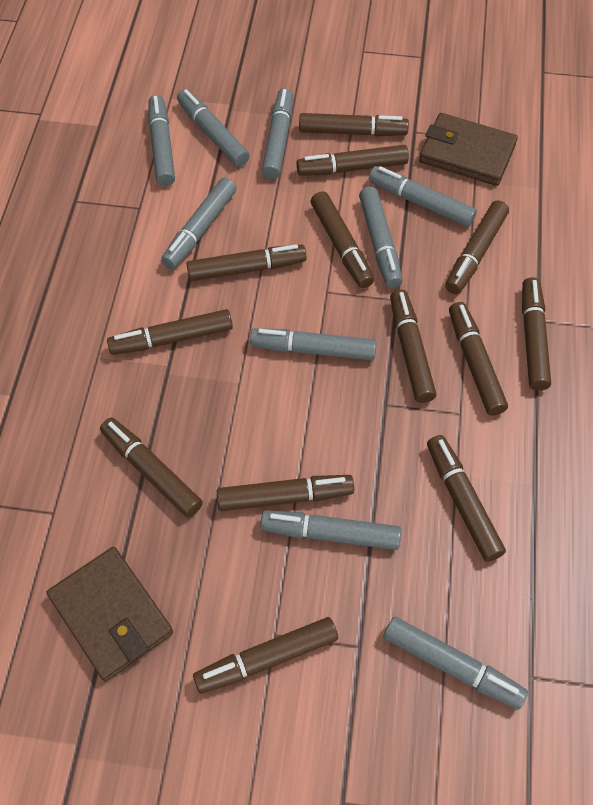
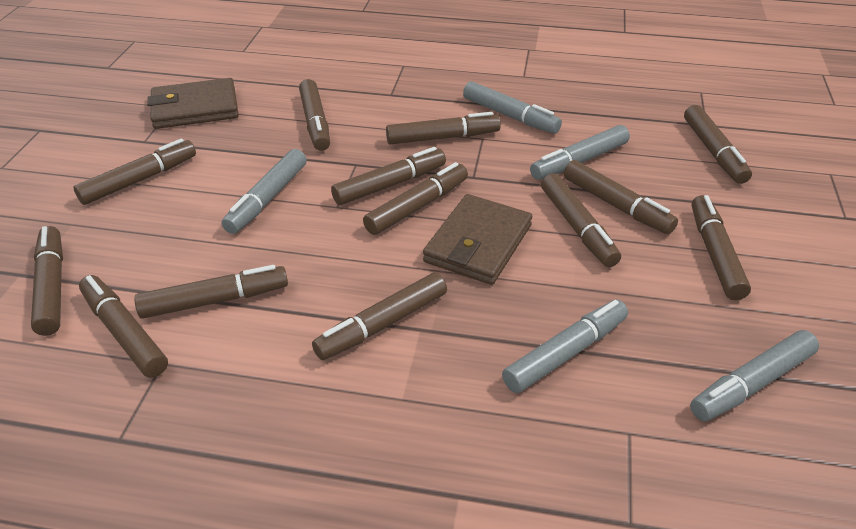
grey marker: 9 -> 5

